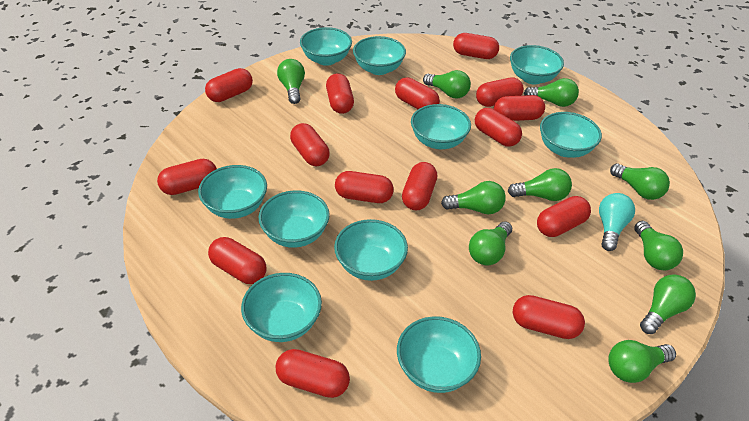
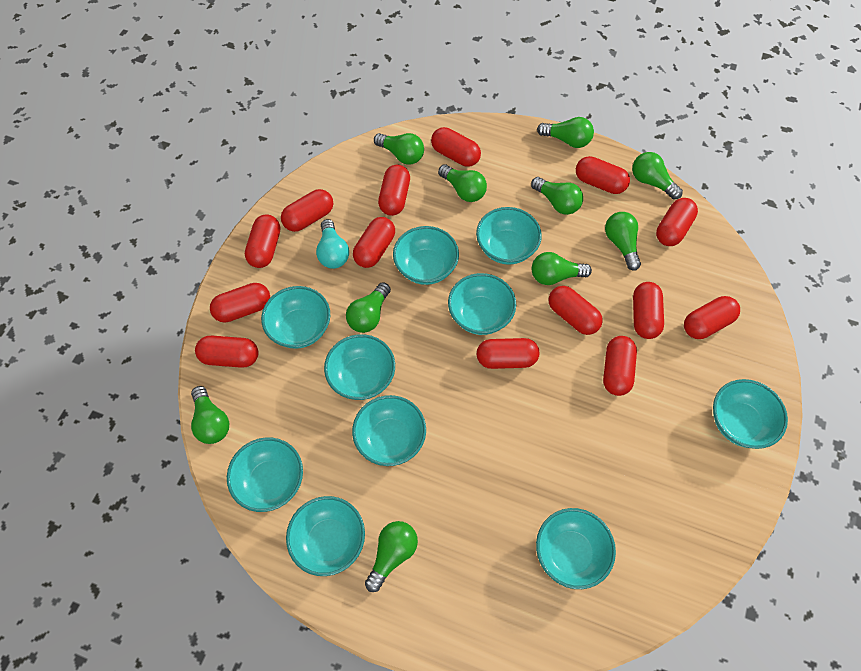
red capsule: 15 -> 14

